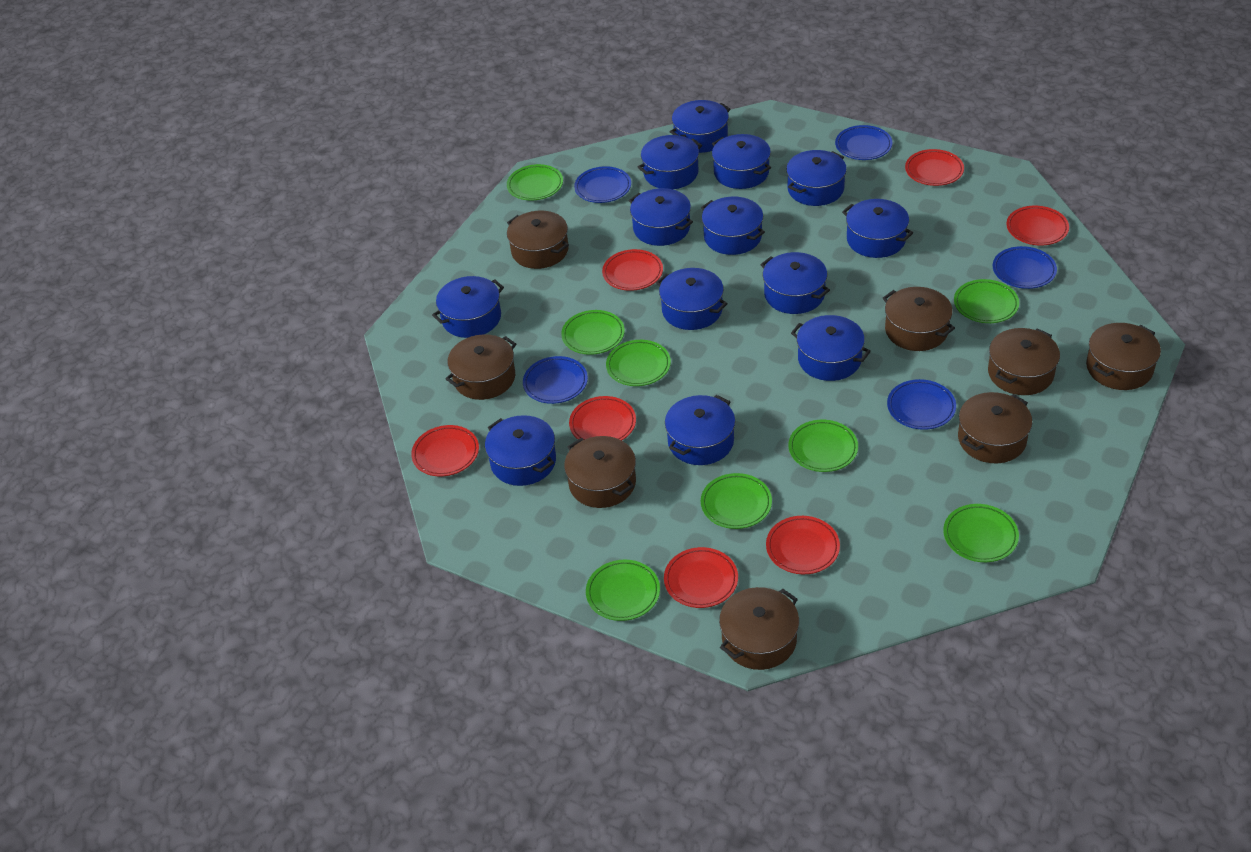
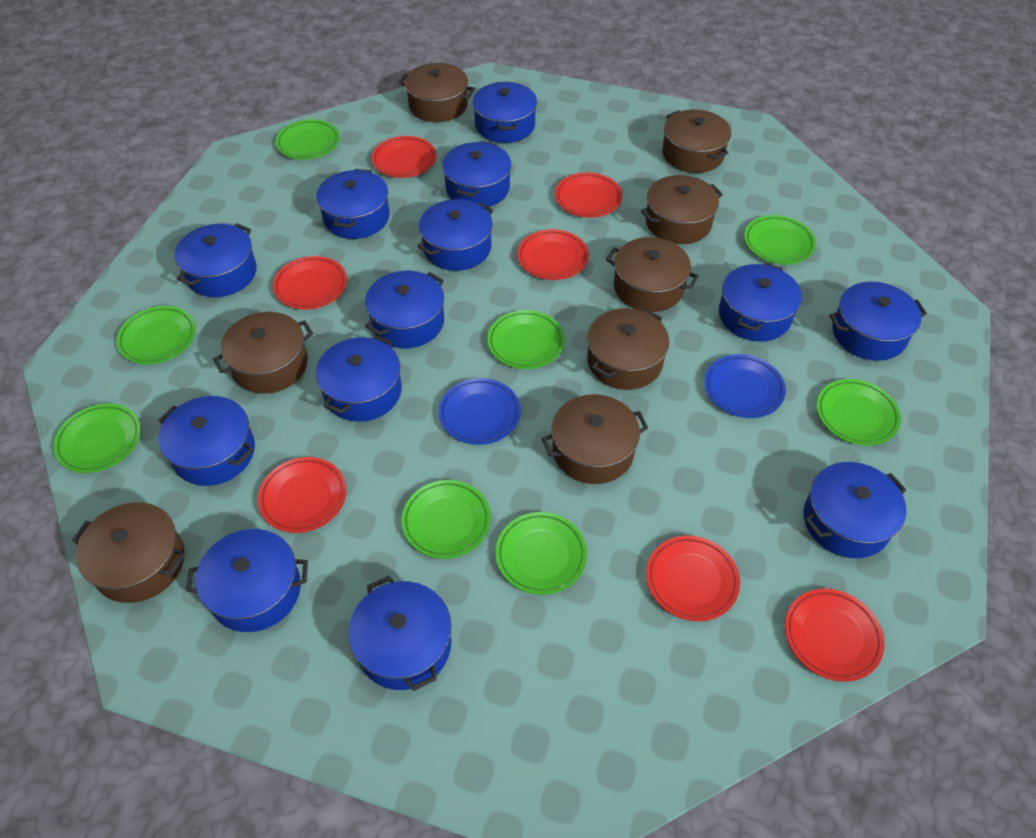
blue plate: 5 -> 2

